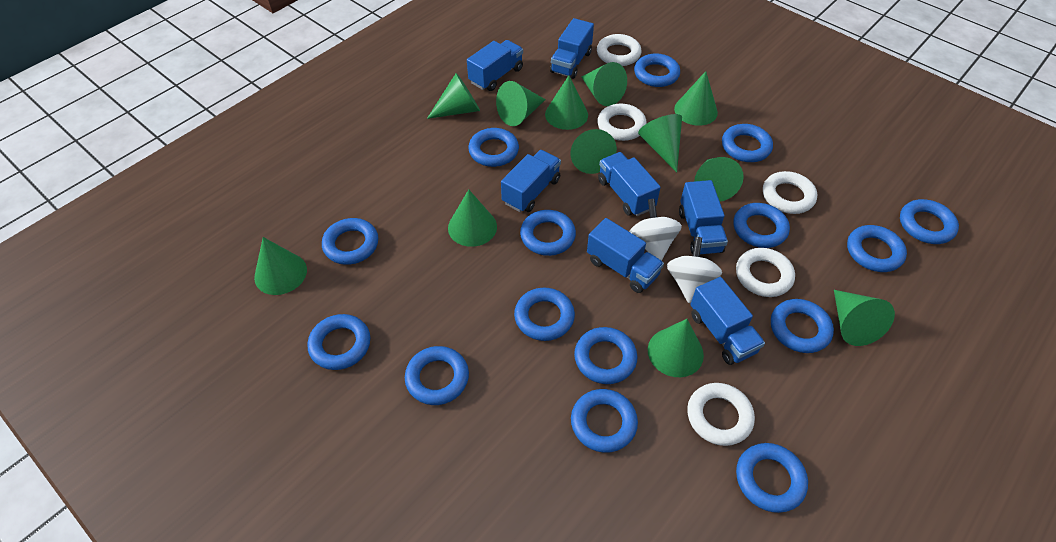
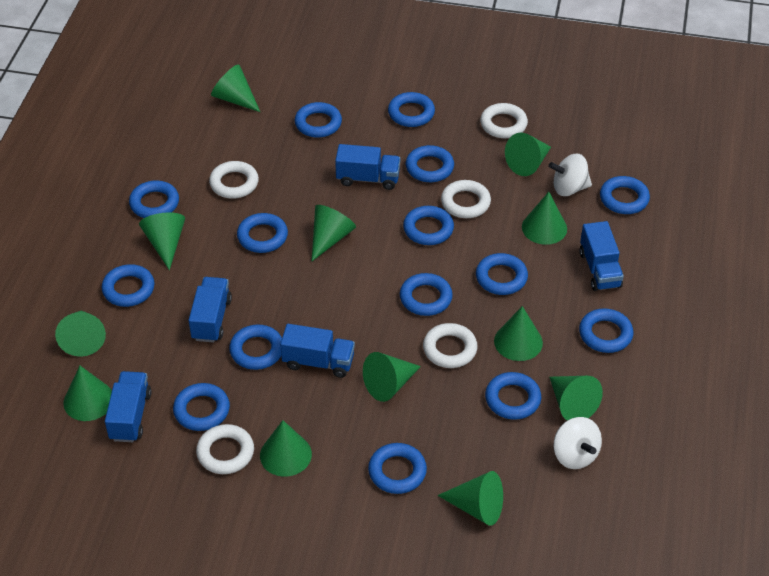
blue truck: 7 -> 5

